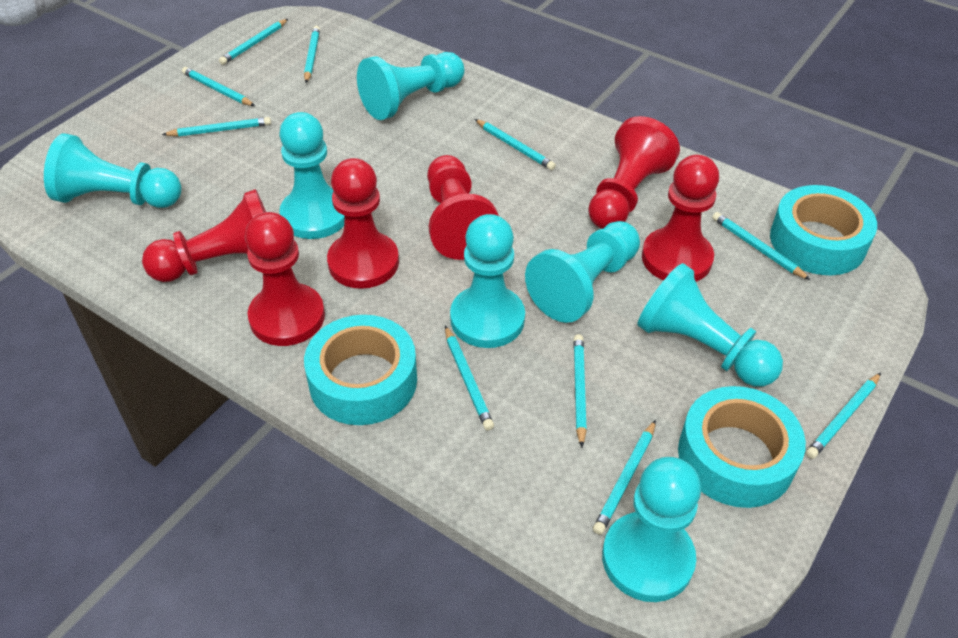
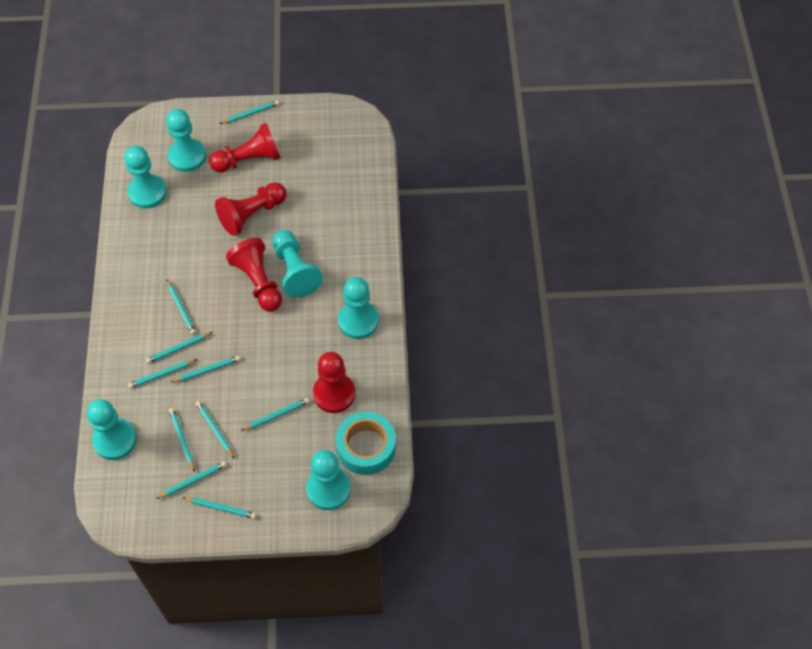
red pawn: 6 -> 4
turquoise pawn: 7 -> 6
turquoise tape: 3 -> 1

